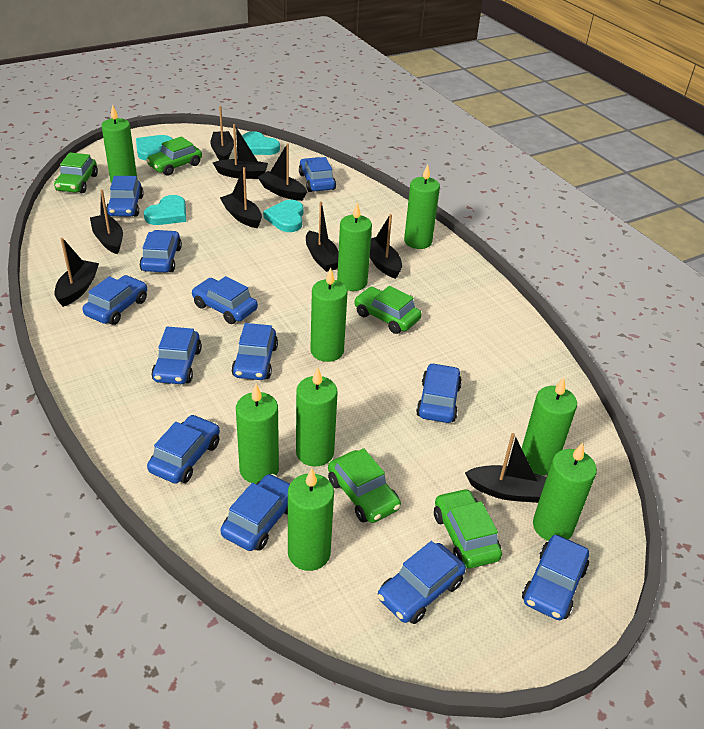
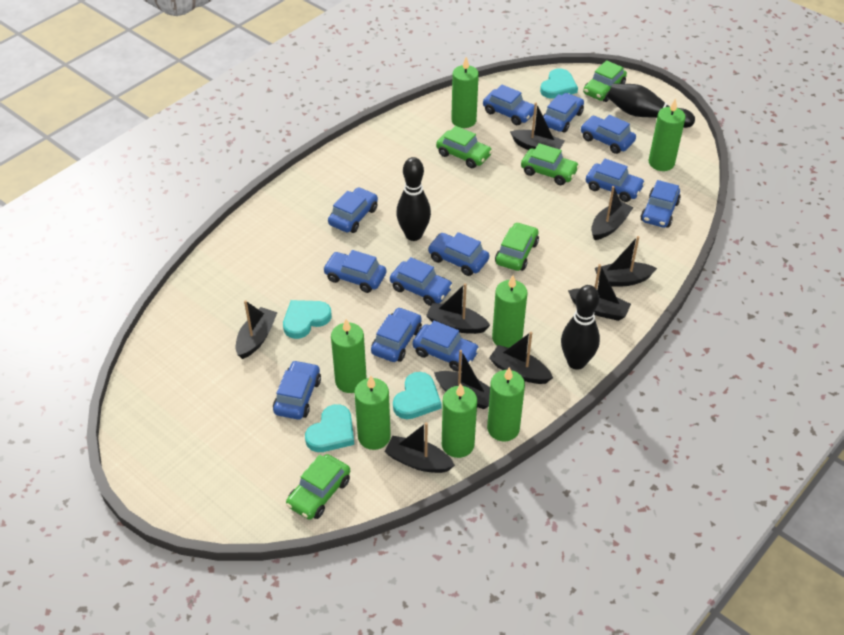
black bowling pin: 0 -> 3
green candle: 9 -> 7

